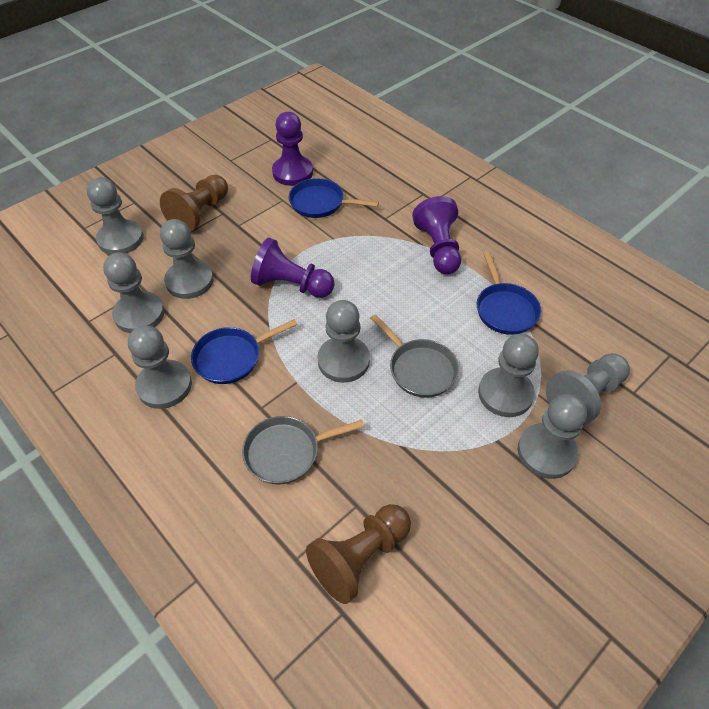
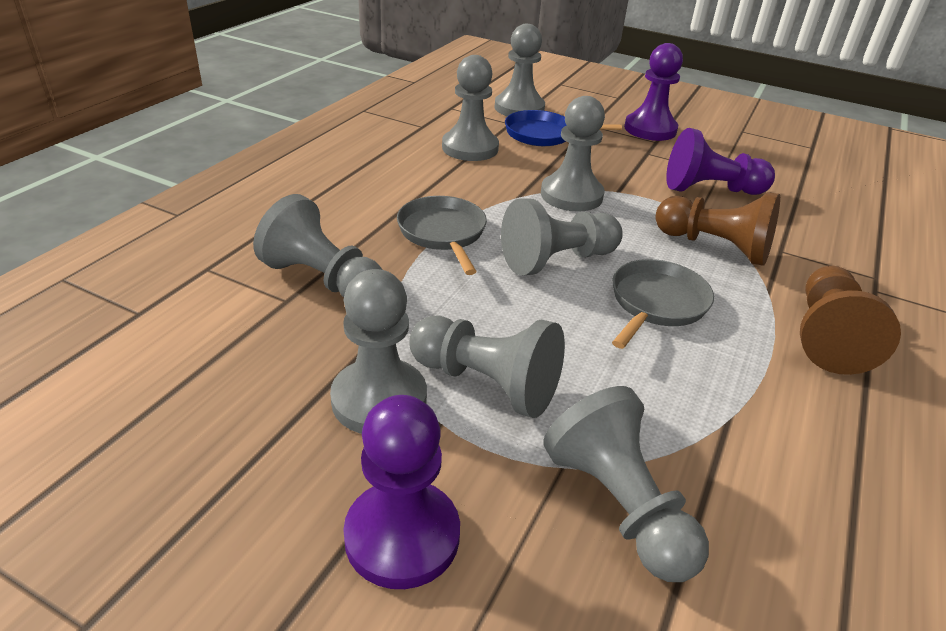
blue pan: 3 -> 1

